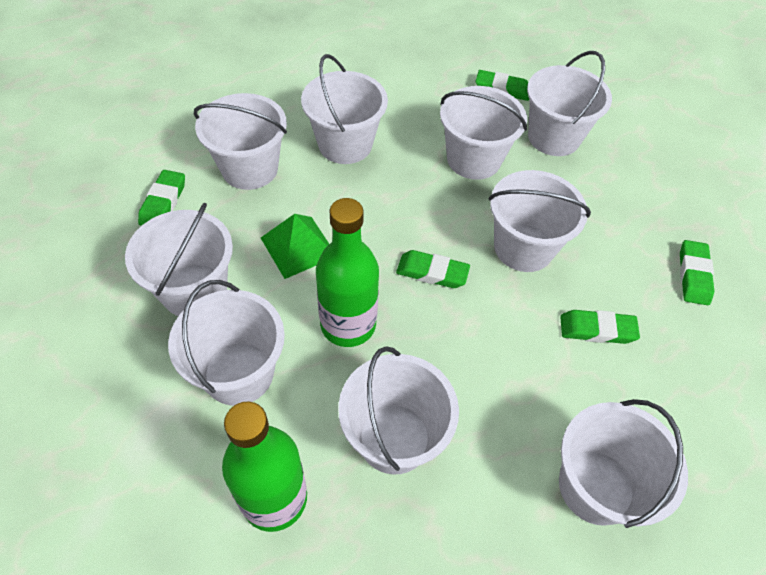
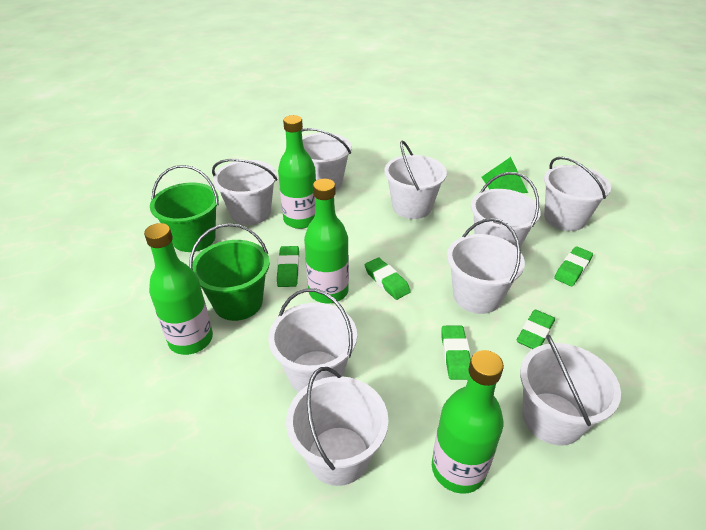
green bottle: 2 -> 4
green bucket: 0 -> 2

